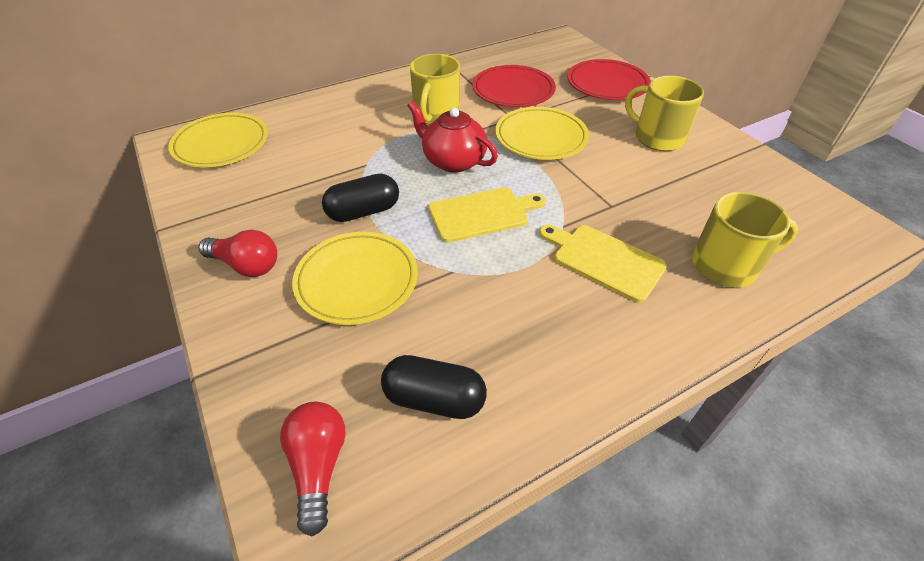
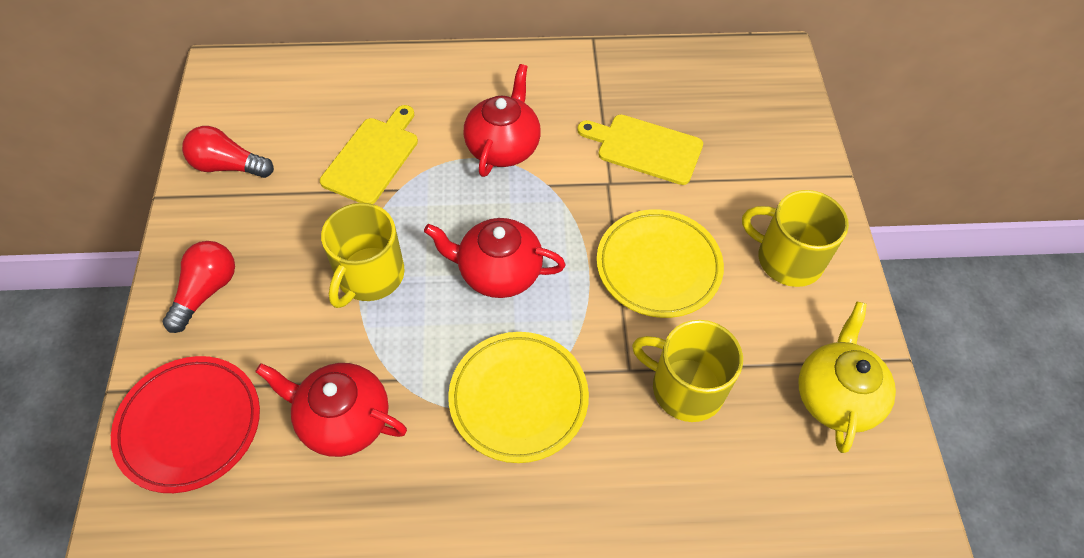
black capsule: 2 -> 0
red plate: 2 -> 1
red teapot: 1 -> 3
yellow plate: 3 -> 2
yellow teapot: 0 -> 1

